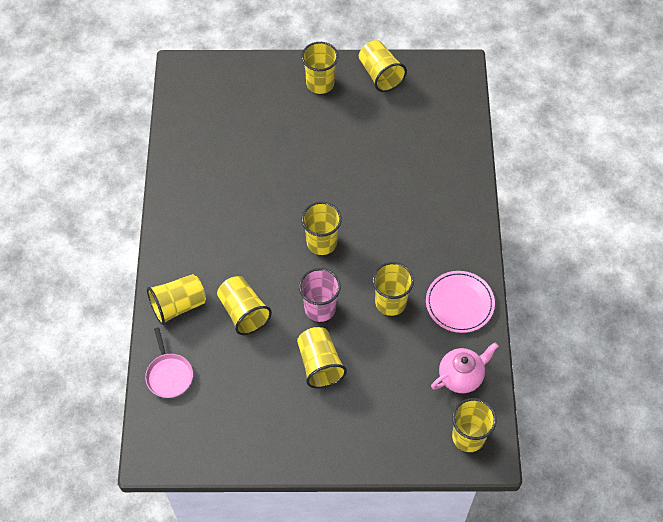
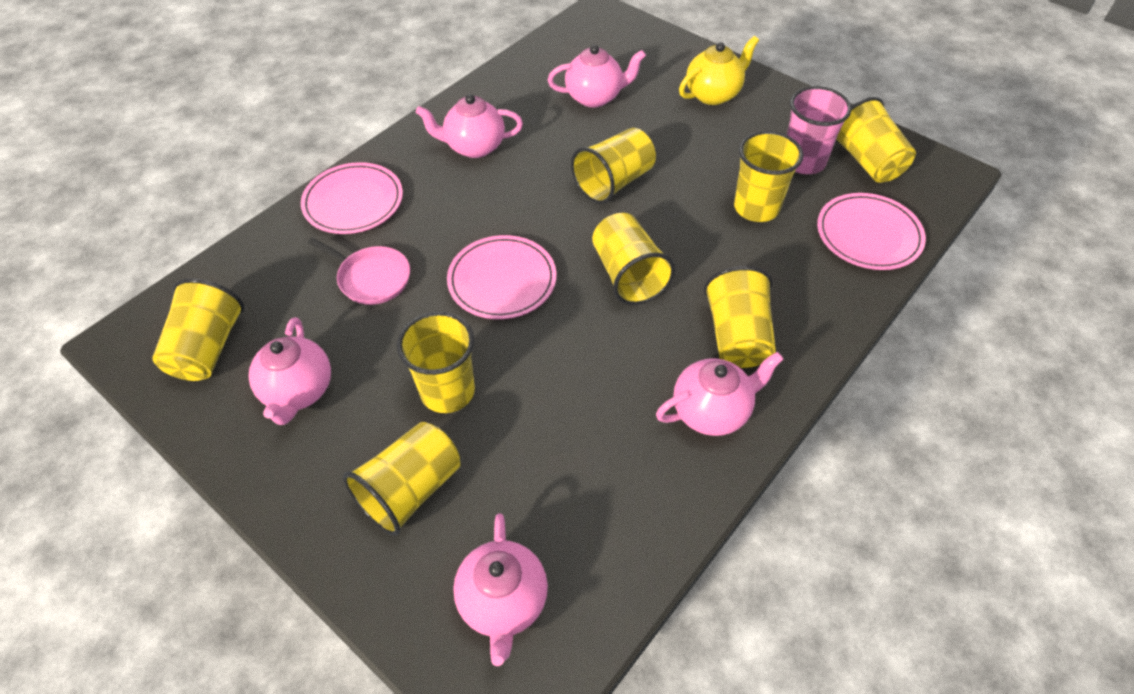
pink plate: 1 -> 3
pink teapot: 1 -> 5
yellow teapot: 0 -> 1

